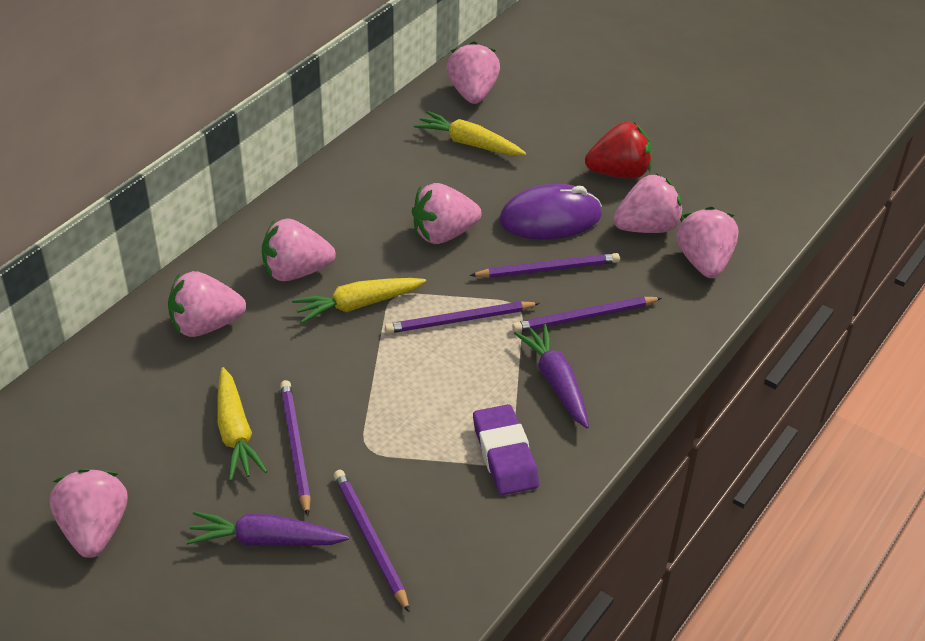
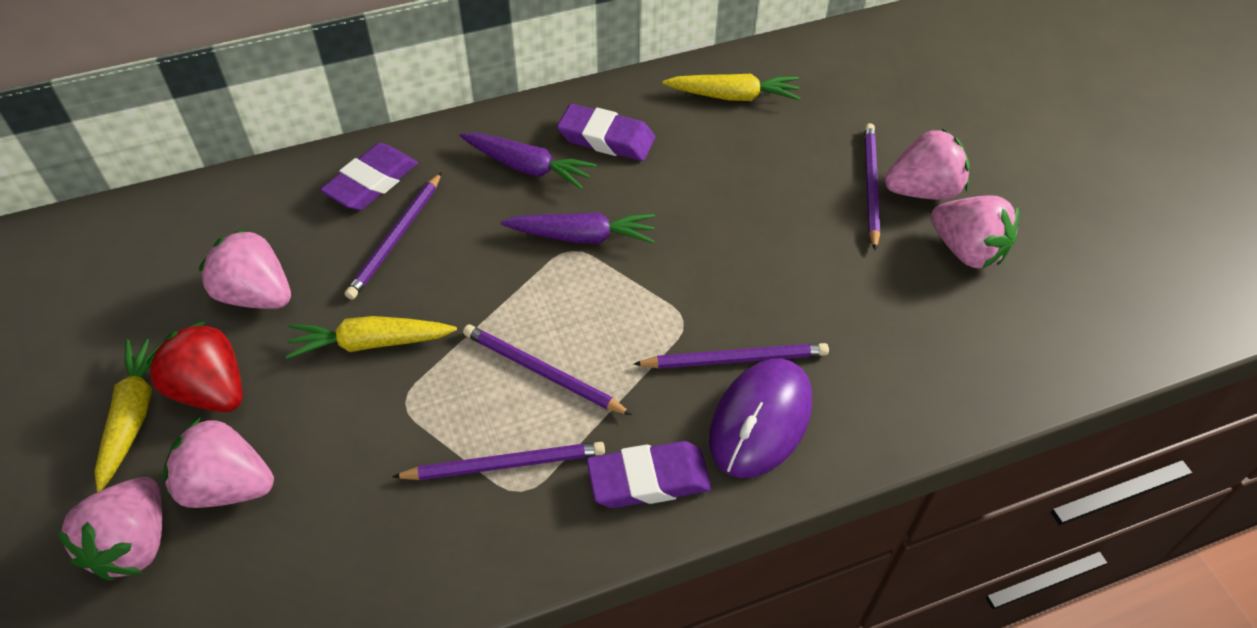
pink strawberry: 7 -> 5
purple eraser: 1 -> 3

